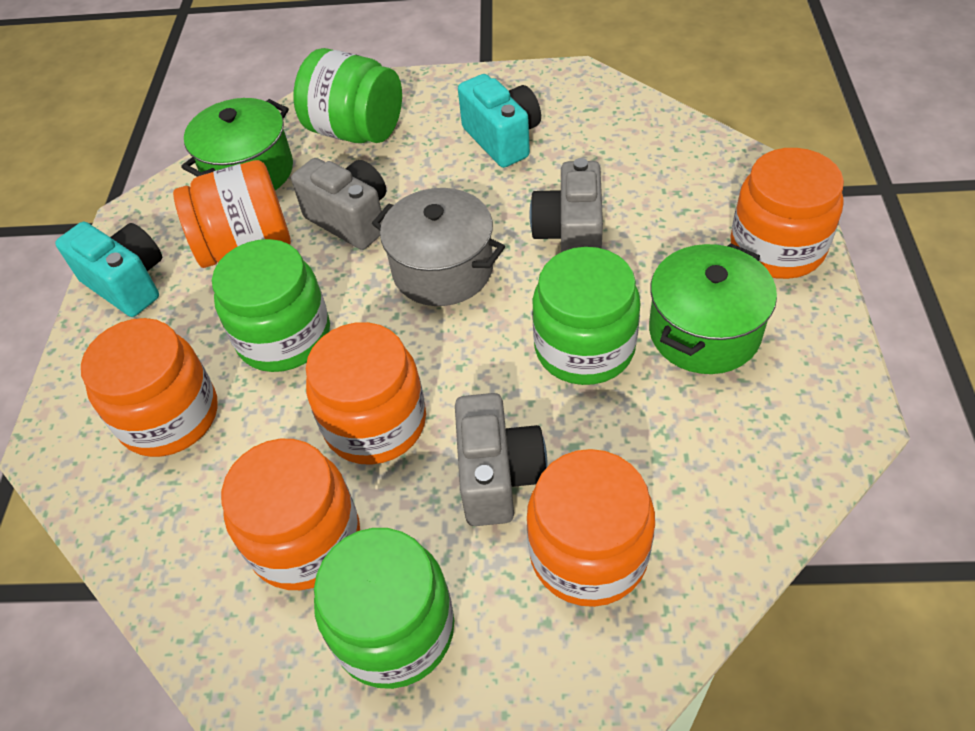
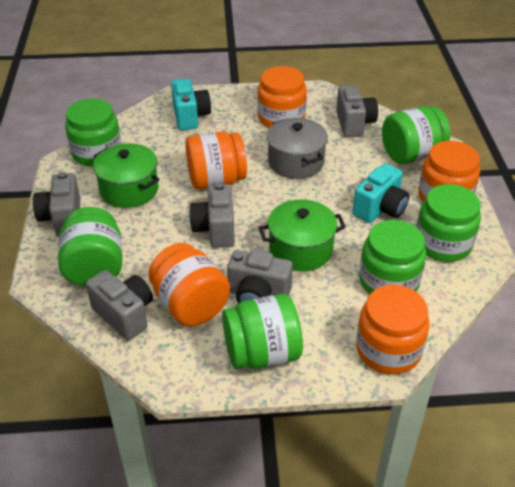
green jar: 4 -> 6
grey camera: 3 -> 5
orange jar: 6 -> 5

